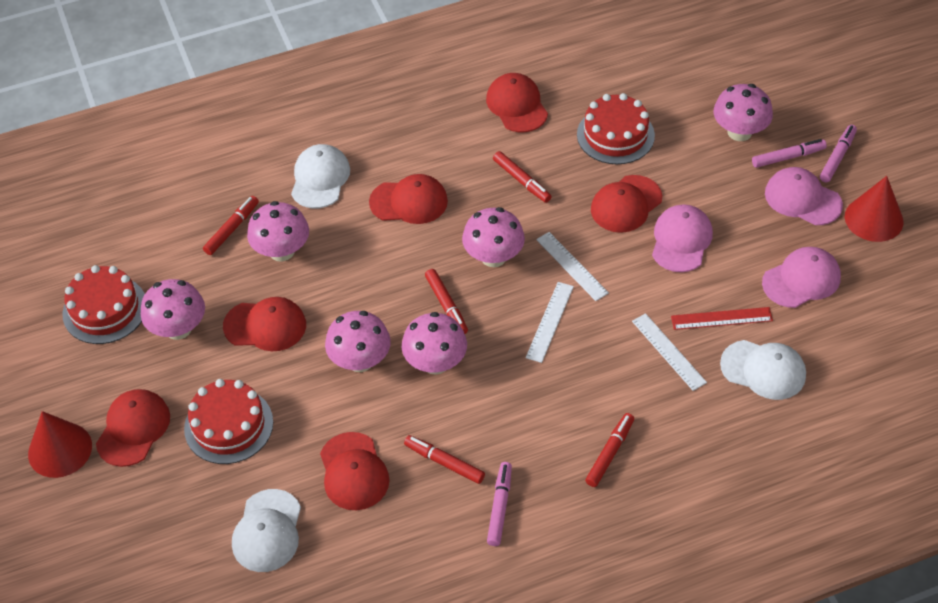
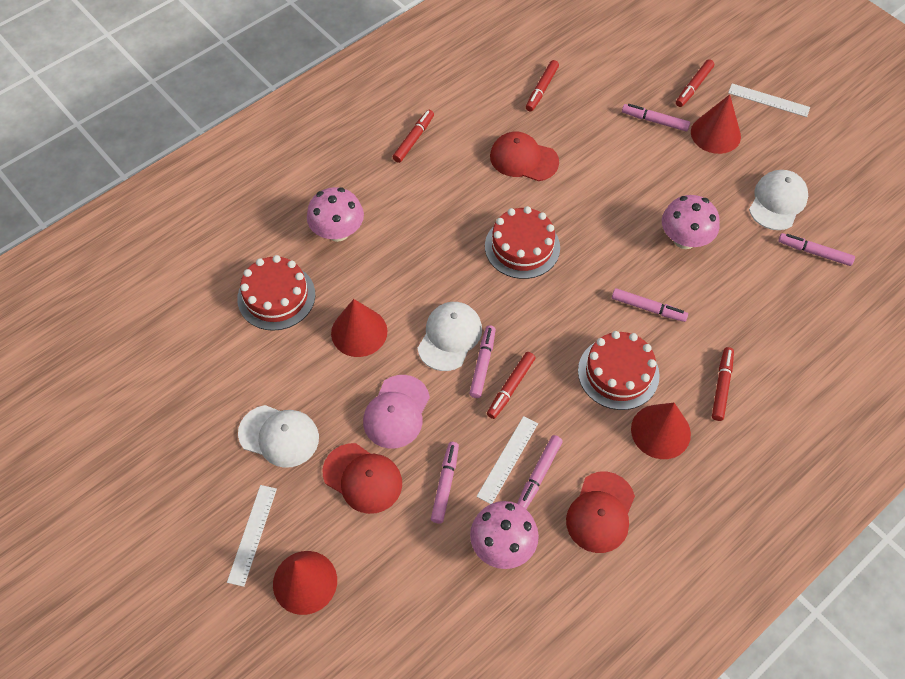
pink cap: 3 -> 1
pink marker: 3 -> 6
pink mushroom: 6 -> 3
red cap: 6 -> 3
red cone: 2 -> 4
red ruler: 1 -> 0

